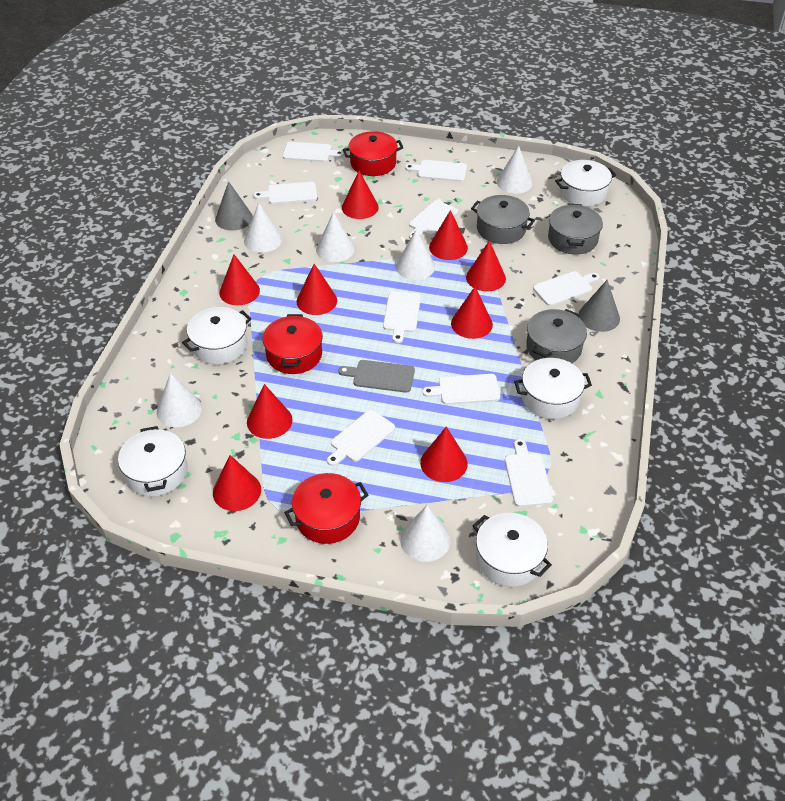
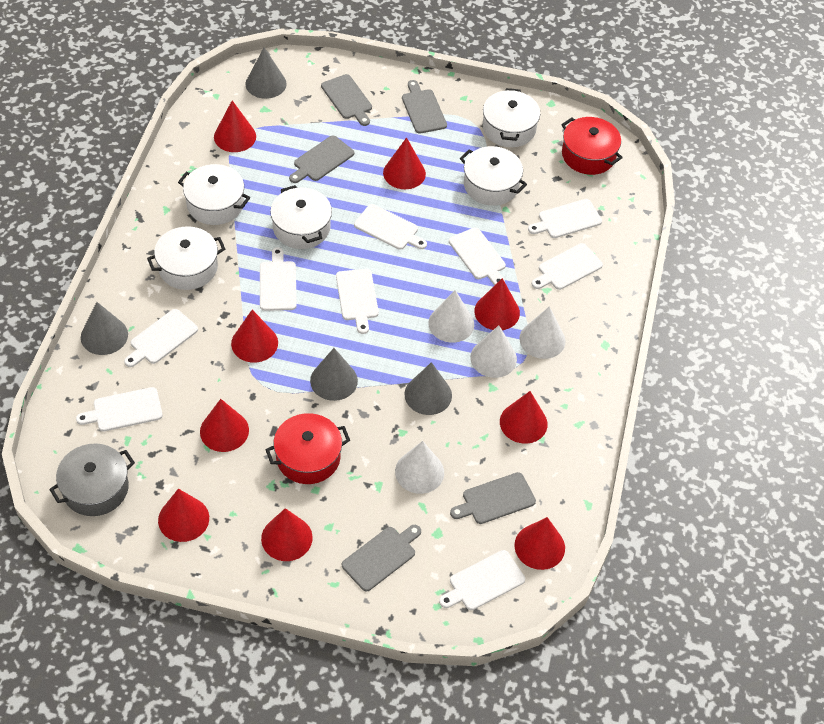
grey cone: 2 -> 4
grey cutting board: 1 -> 5
grey pot: 3 -> 1
red pot: 3 -> 2
white cone: 6 -> 4

